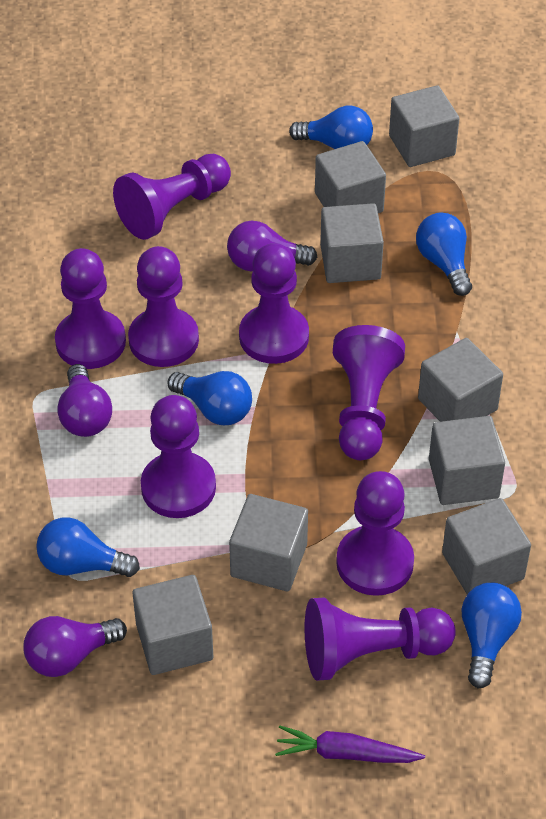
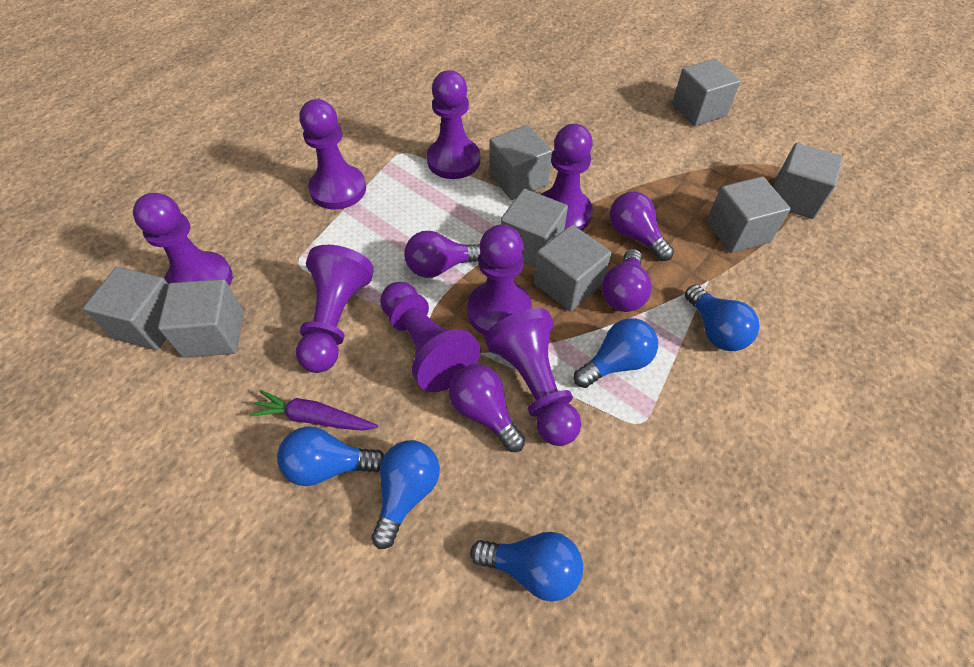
purple light bulb: 3 -> 4

